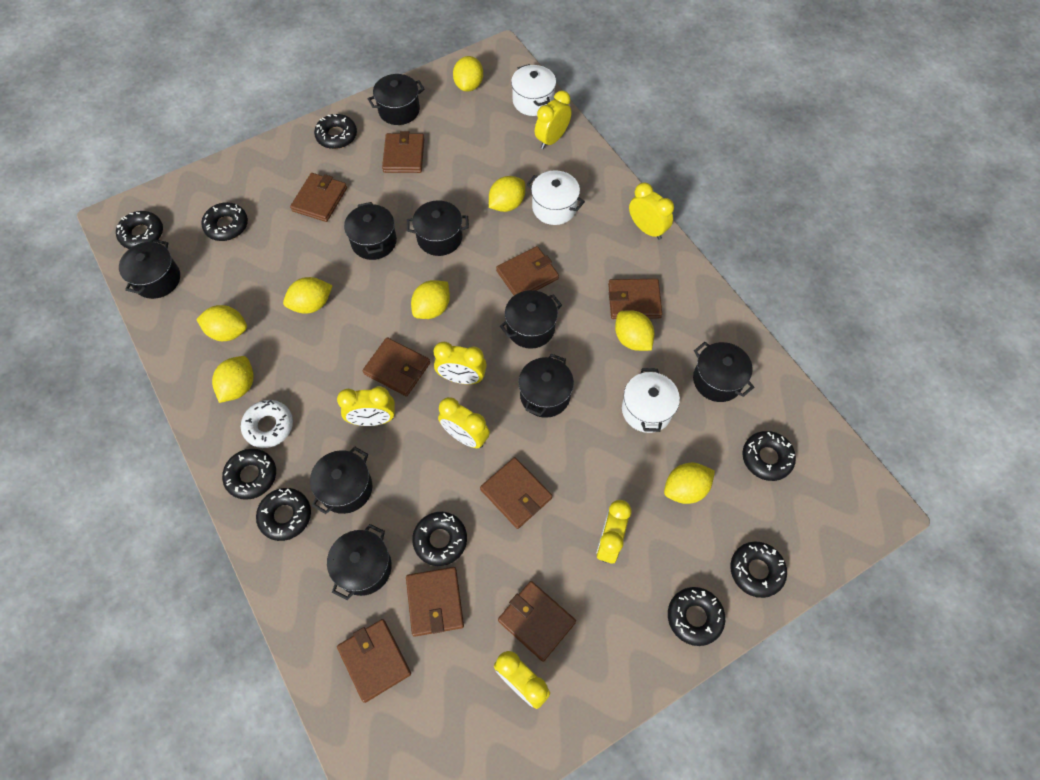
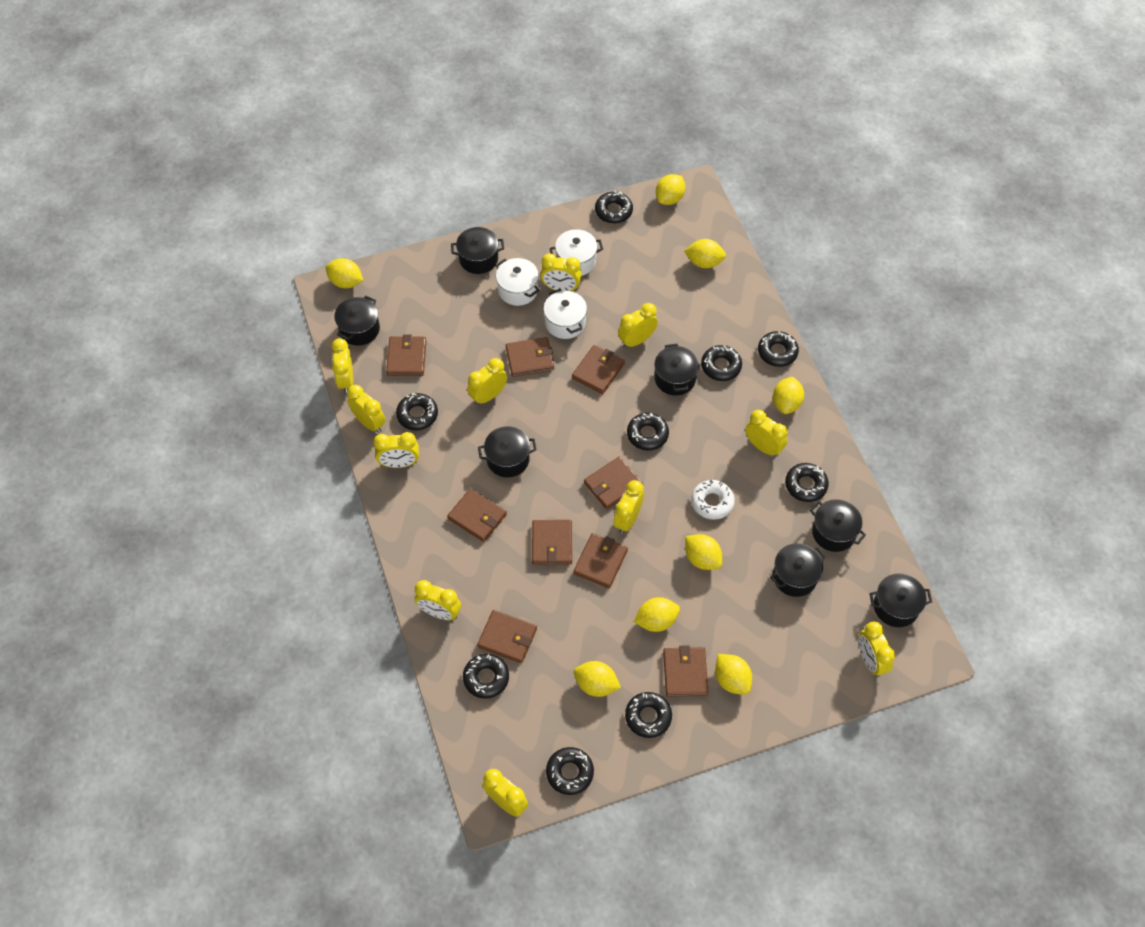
black pot: 9 -> 7
yellow clock: 7 -> 11

